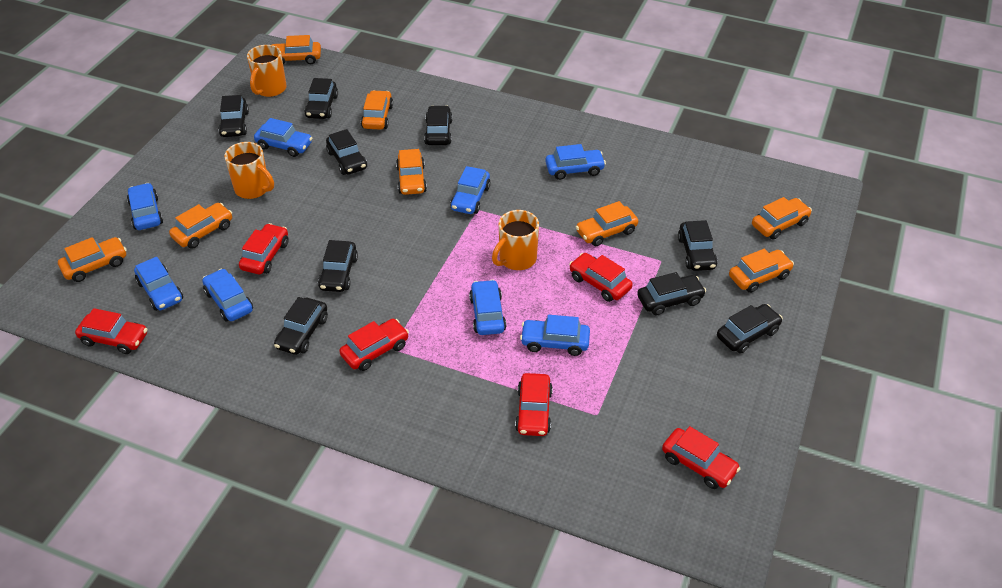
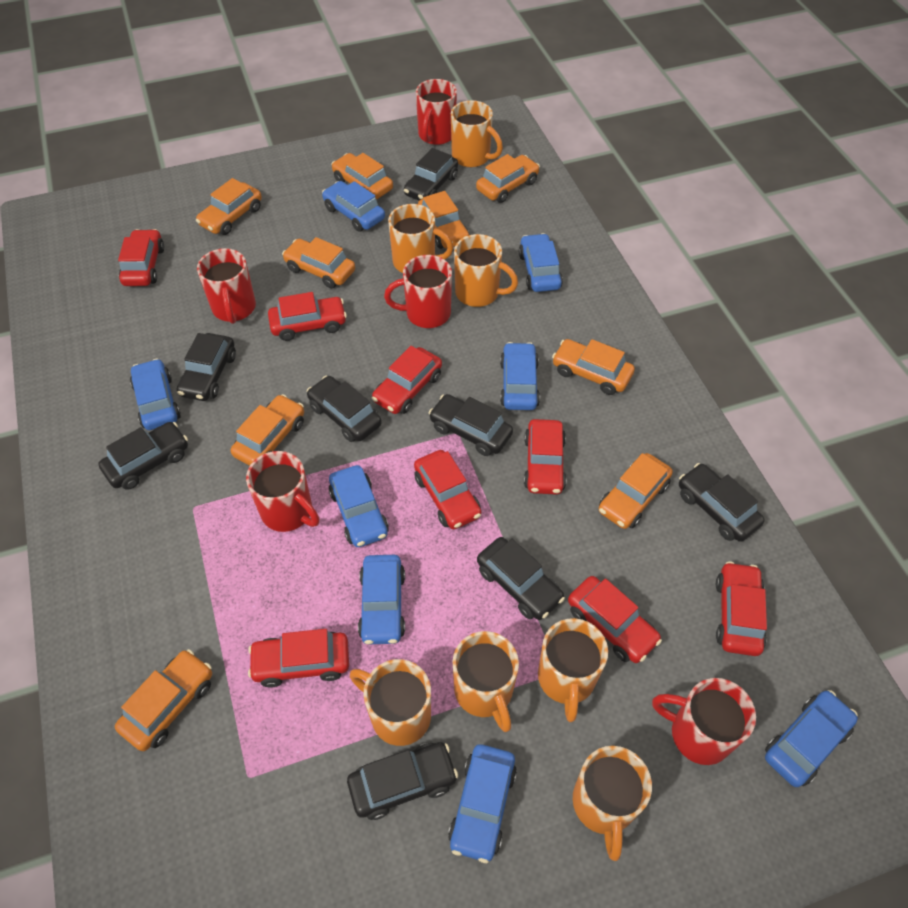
black car: 9 -> 8
orange car: 8 -> 9
orange mug: 3 -> 7
red car: 6 -> 8
red mug: 0 -> 5

